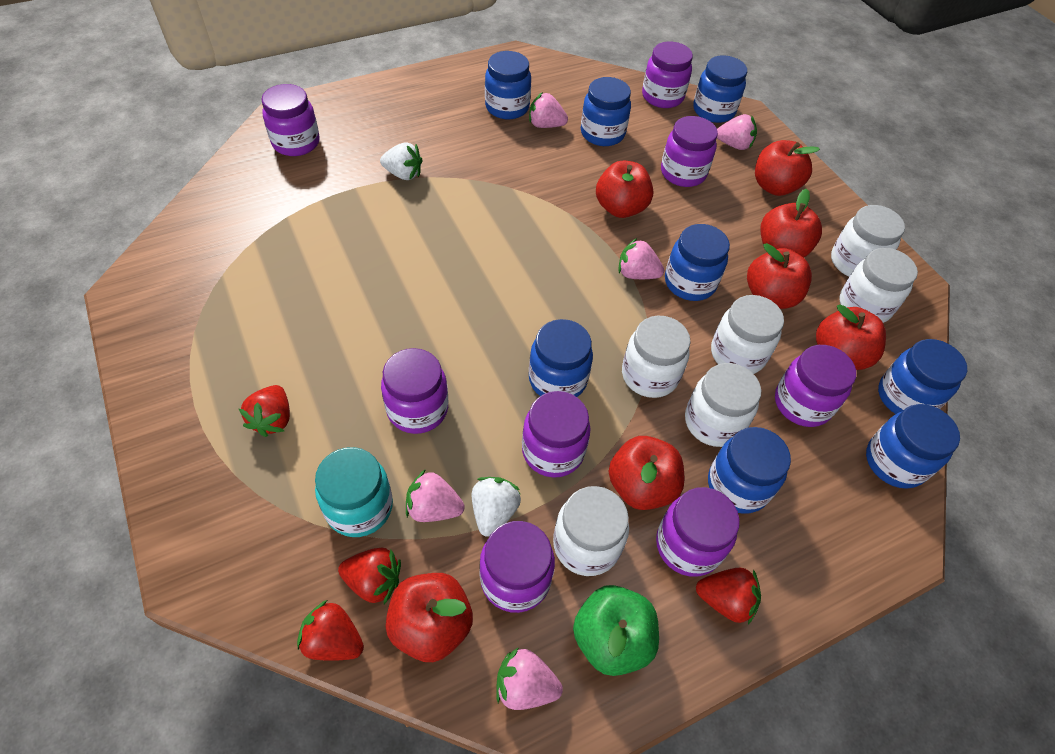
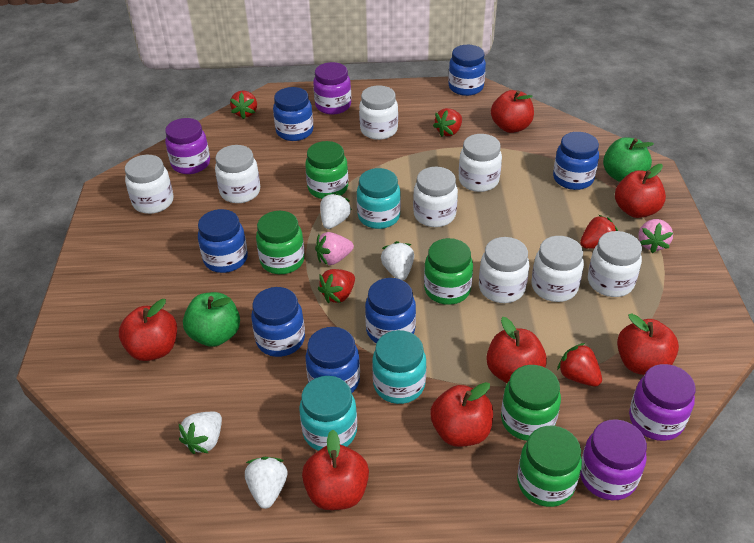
blue jar: 8 -> 7
green apple: 1 -> 2
green jar: 0 -> 5
pink strawberry: 5 -> 2
purple jar: 8 -> 4
red strawberry: 4 -> 5
turquoise jar: 1 -> 3
white jar: 6 -> 8
white strawberry: 2 -> 4

